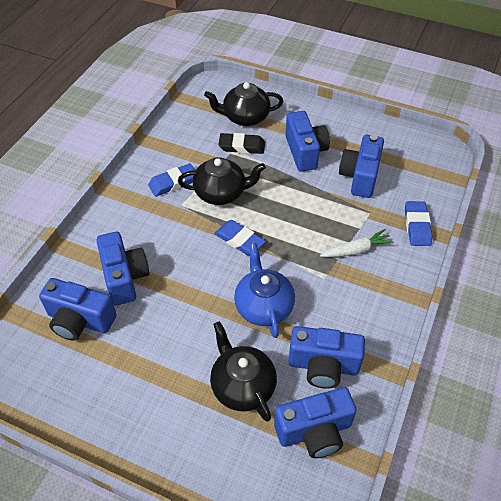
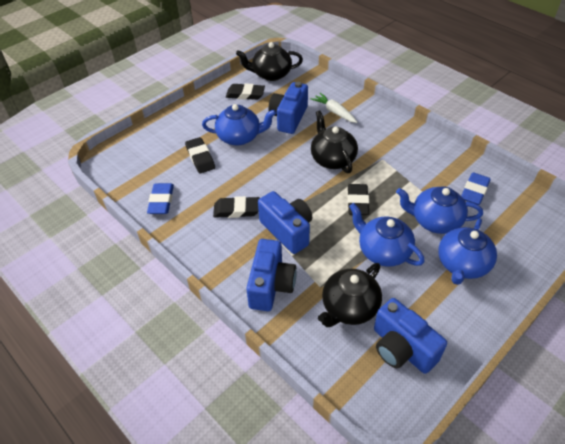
black eraser: 1 -> 4
blue camera: 6 -> 4
blue eraser: 3 -> 2
blue teapot: 1 -> 4

